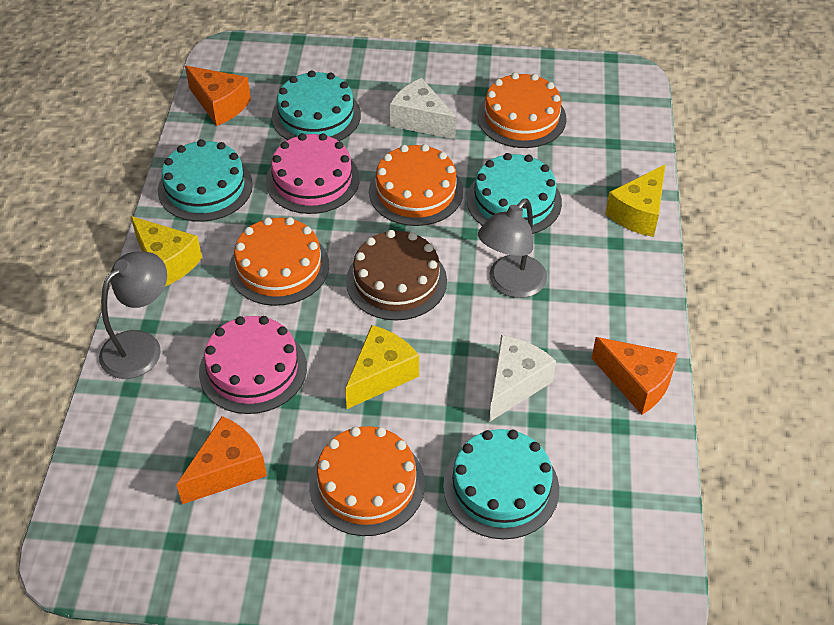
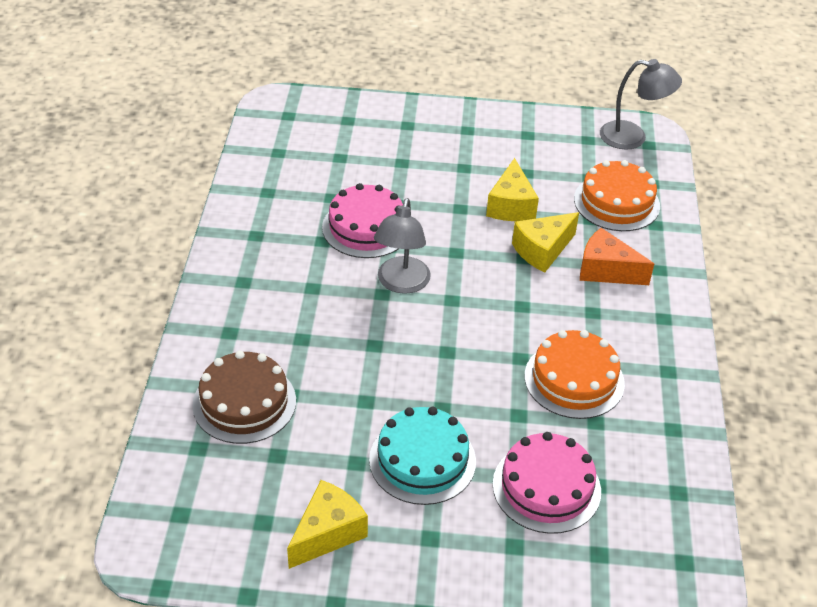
orange cake: 4 -> 2
orange cheese: 3 -> 1
turquoise cake: 4 -> 1
white cheese: 2 -> 0

